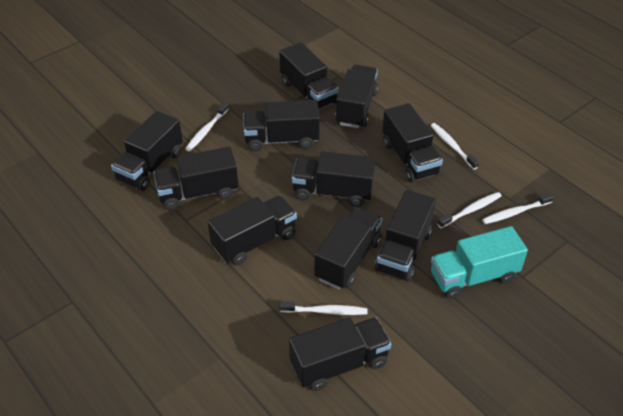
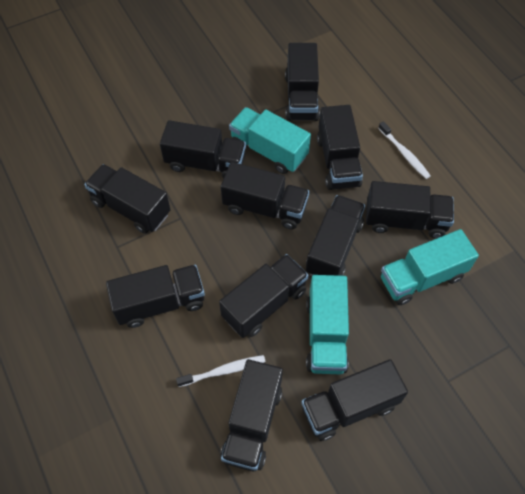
turquoise truck: 1 -> 3
white toothbrush: 5 -> 2

